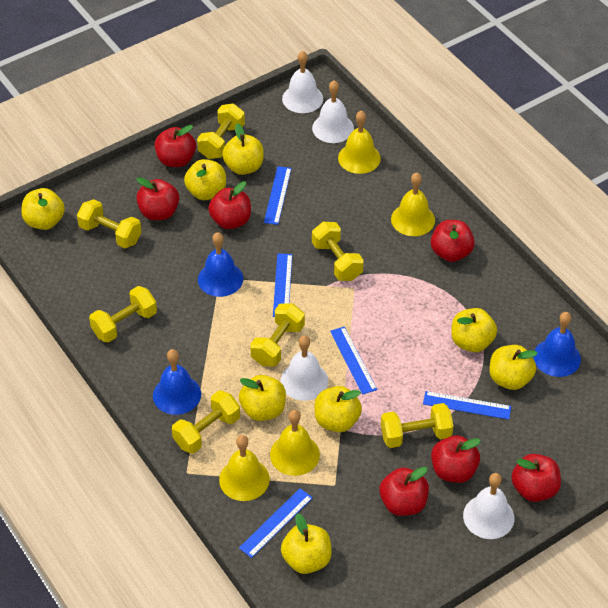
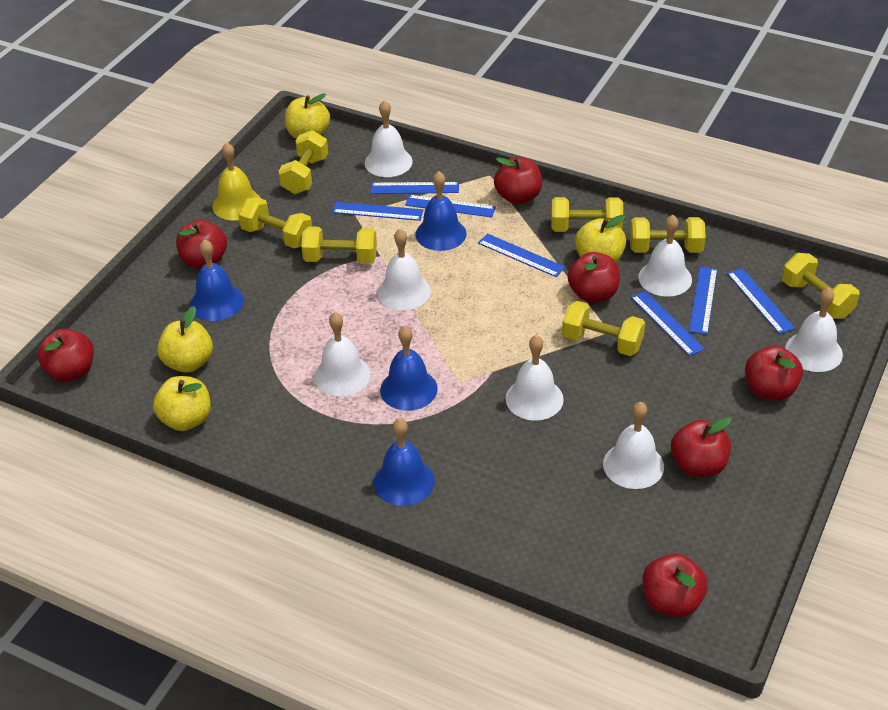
blue bell: 3 -> 4
blue ruler: 5 -> 7
white bell: 4 -> 7
yellow apple: 8 -> 4
yellow bell: 4 -> 1

